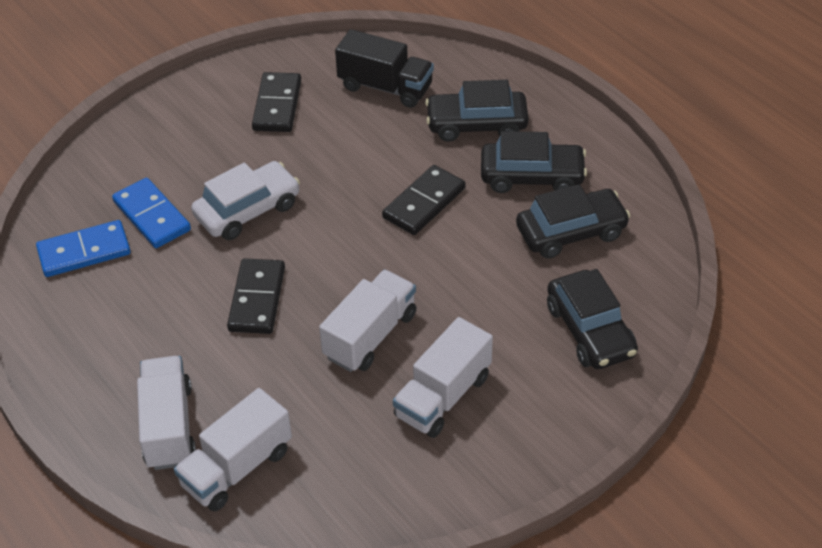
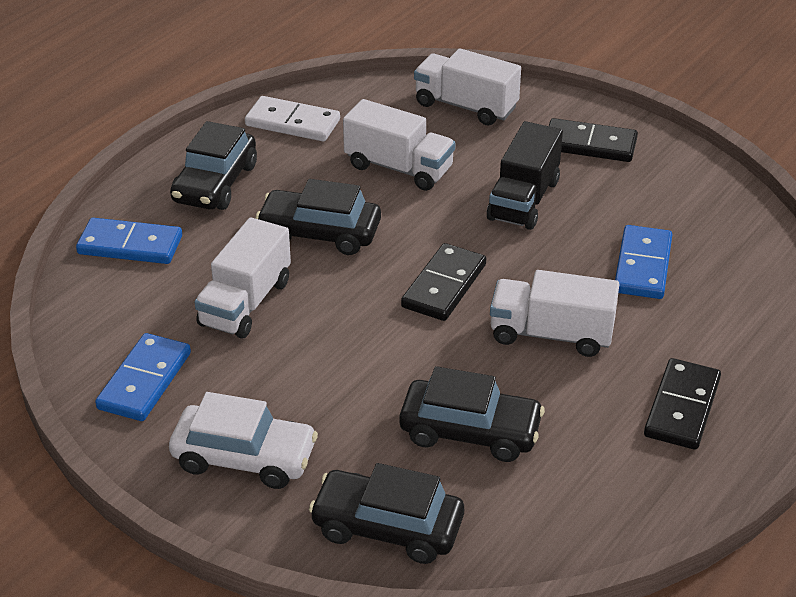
blue domino: 2 -> 3
white domino: 0 -> 1

